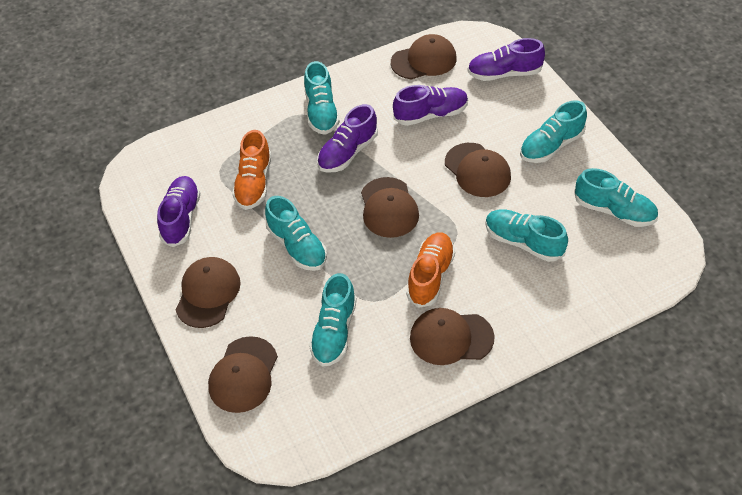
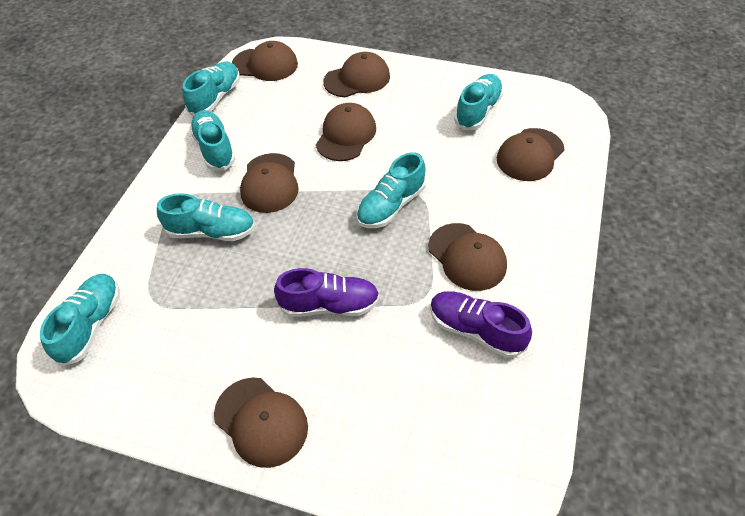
brown cap: 6 -> 7
orange shoe: 2 -> 0
purple shoe: 4 -> 2

